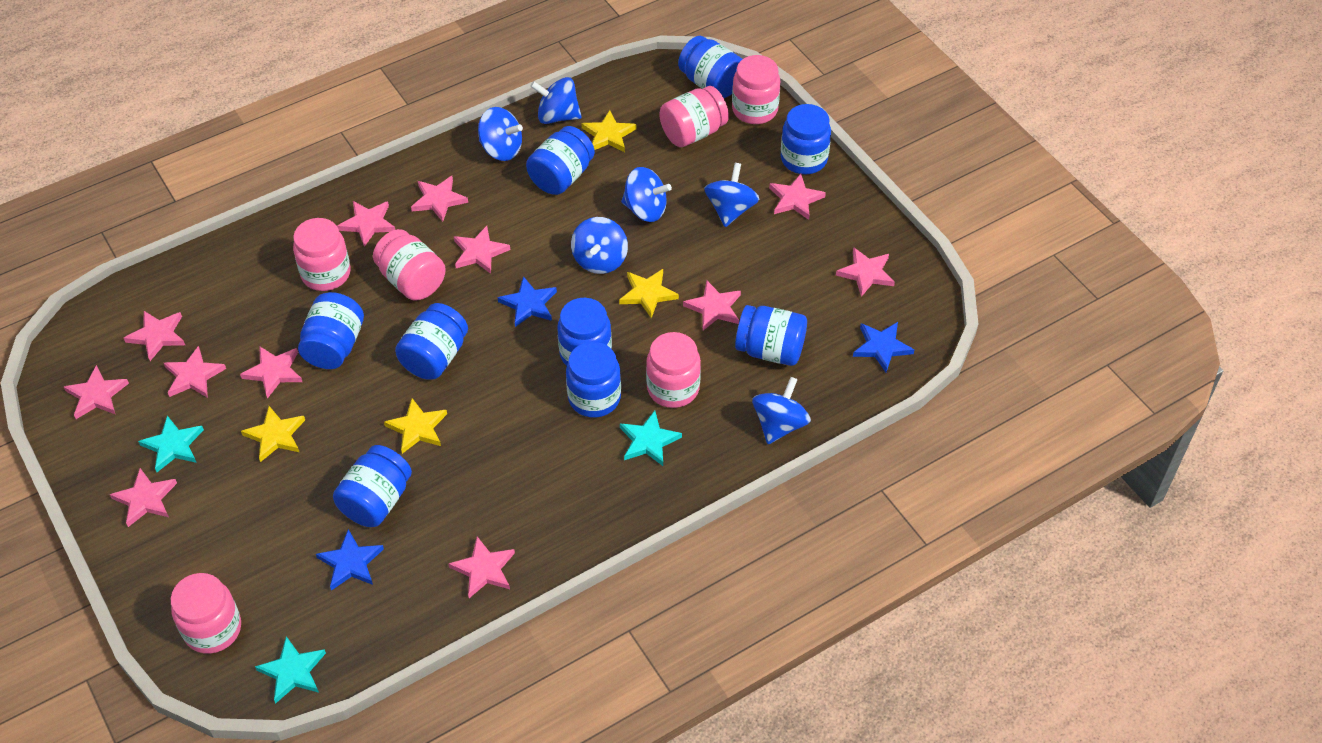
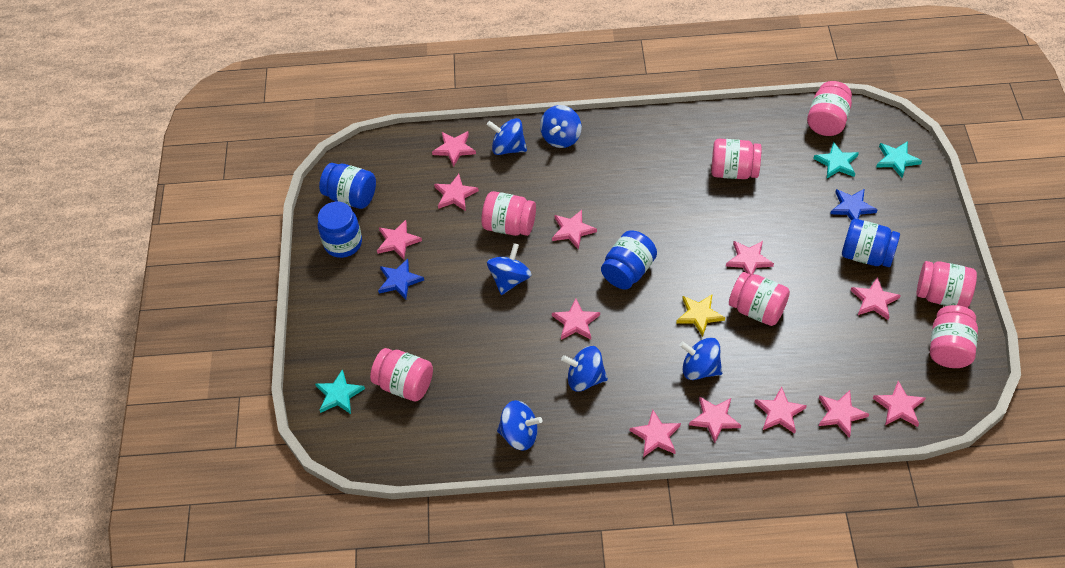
blue jar: 9 -> 4
blue star: 3 -> 2
pink jar: 6 -> 7
yellow star: 4 -> 1

